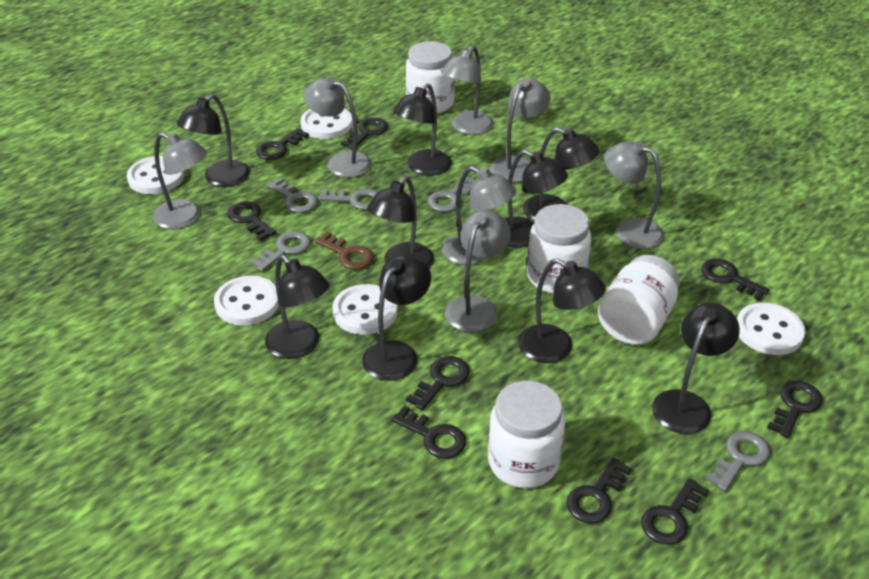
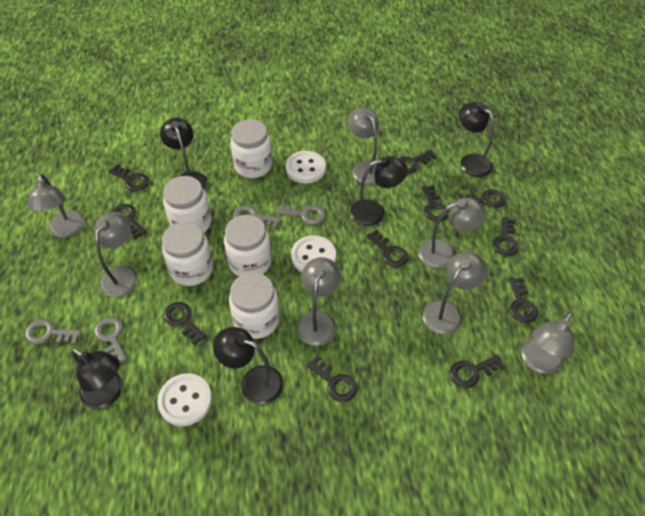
black key: 9 -> 11
black lamp: 9 -> 5
brown key: 1 -> 0
grey key: 5 -> 4
white button: 5 -> 3
white jar: 4 -> 5

